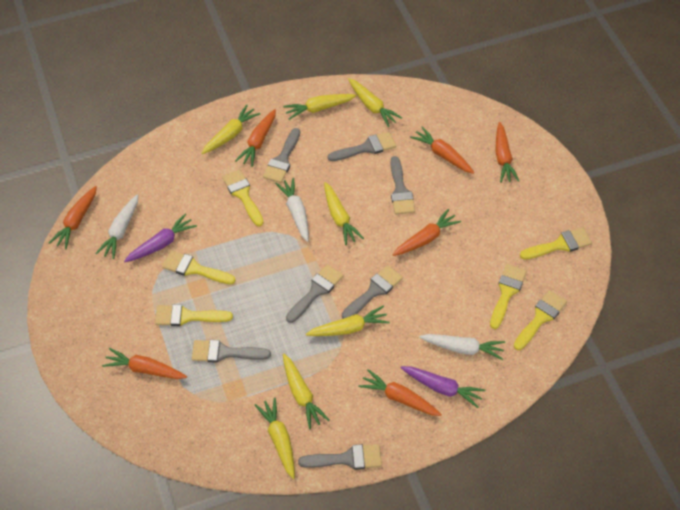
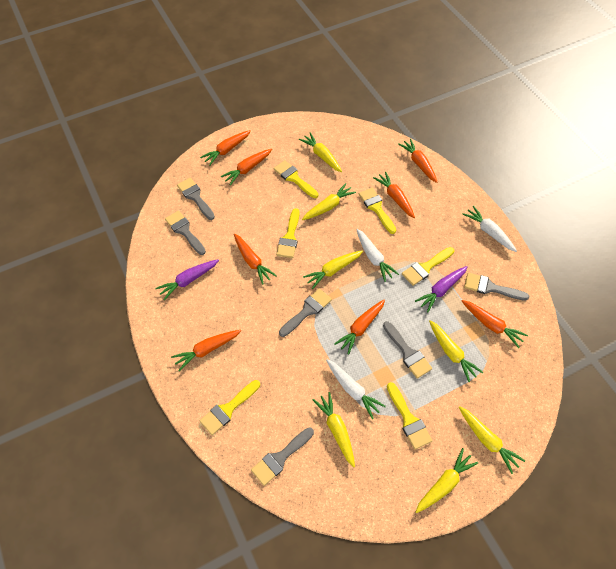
grey brush: 7 -> 6
orange carrot: 7 -> 8

